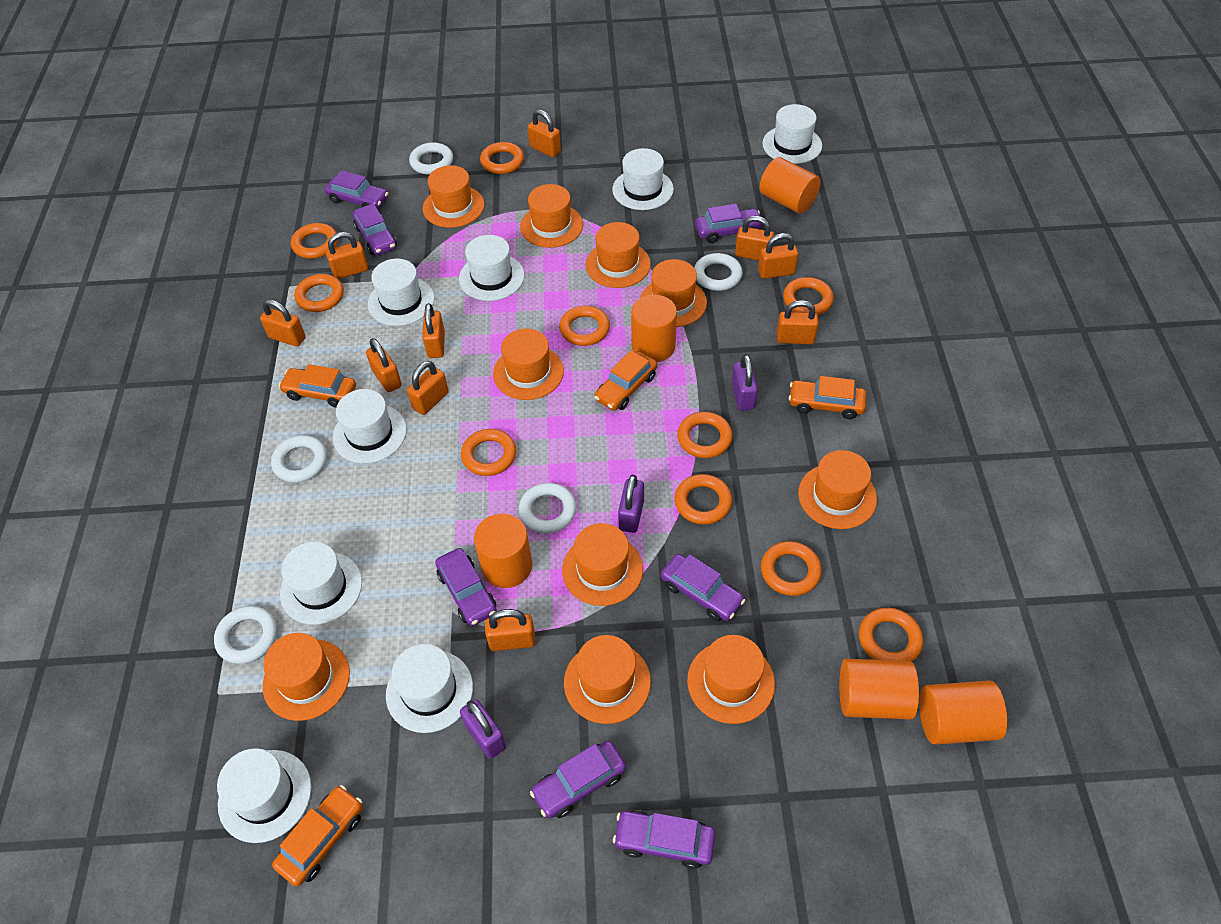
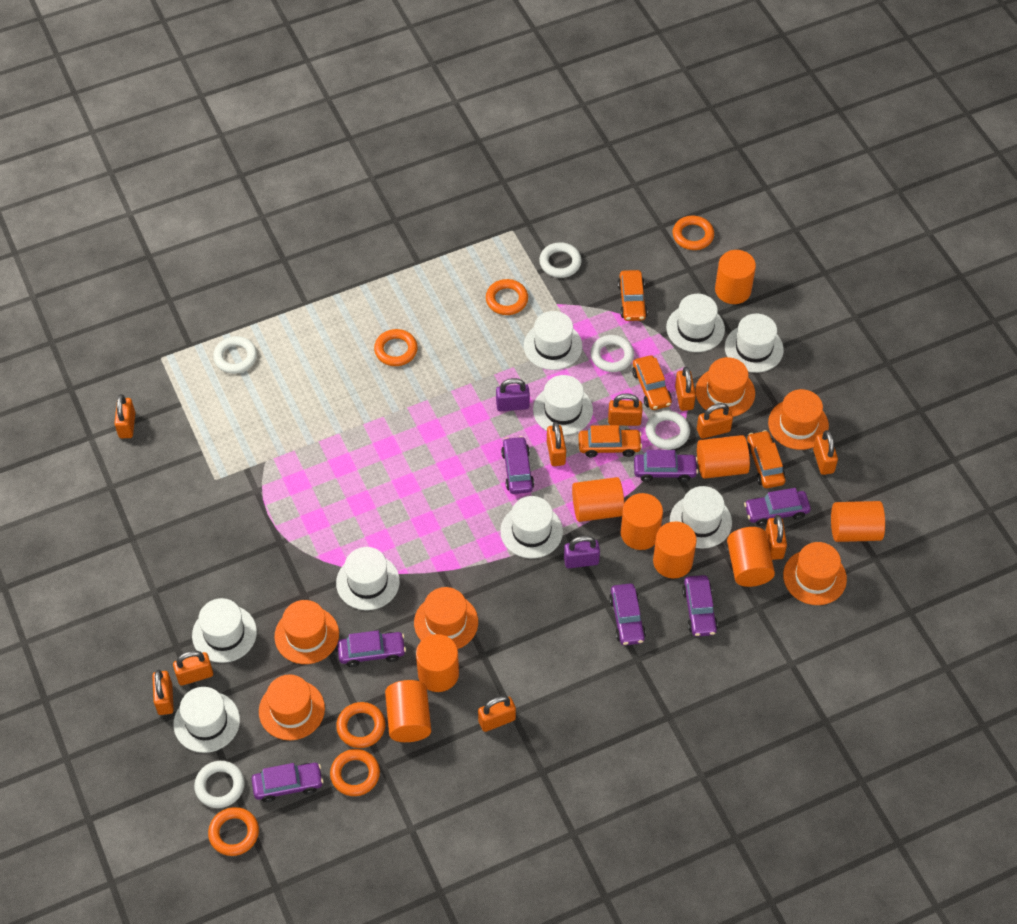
orange cylinder: 5 -> 9
orange hat: 10 -> 6
orange ring: 10 -> 6
purple padlock: 3 -> 2
white hat: 8 -> 9

